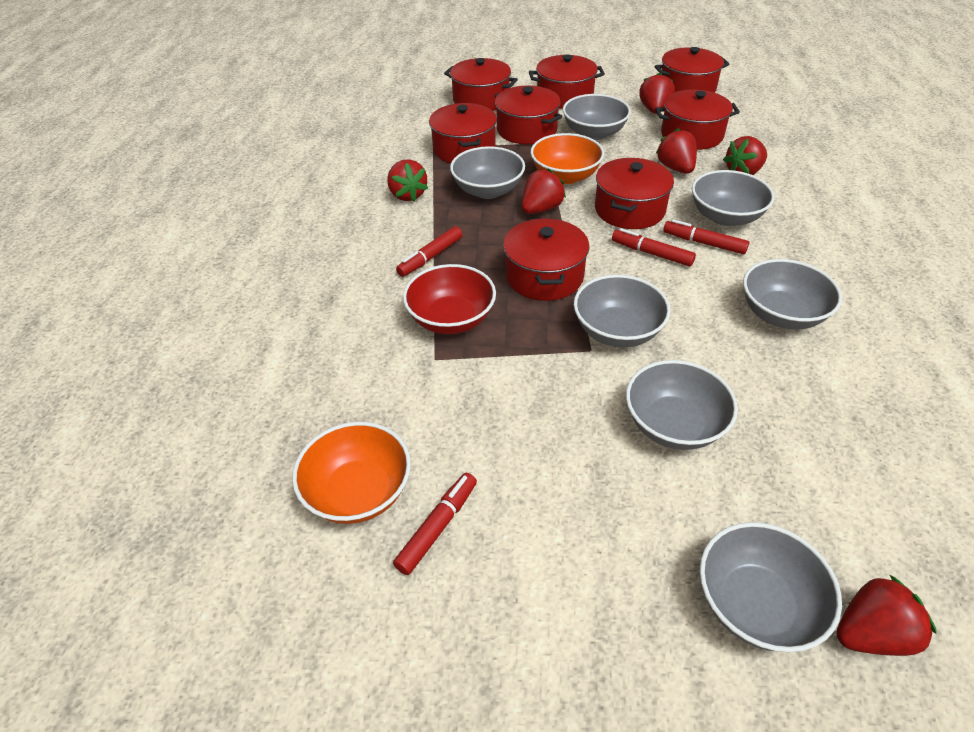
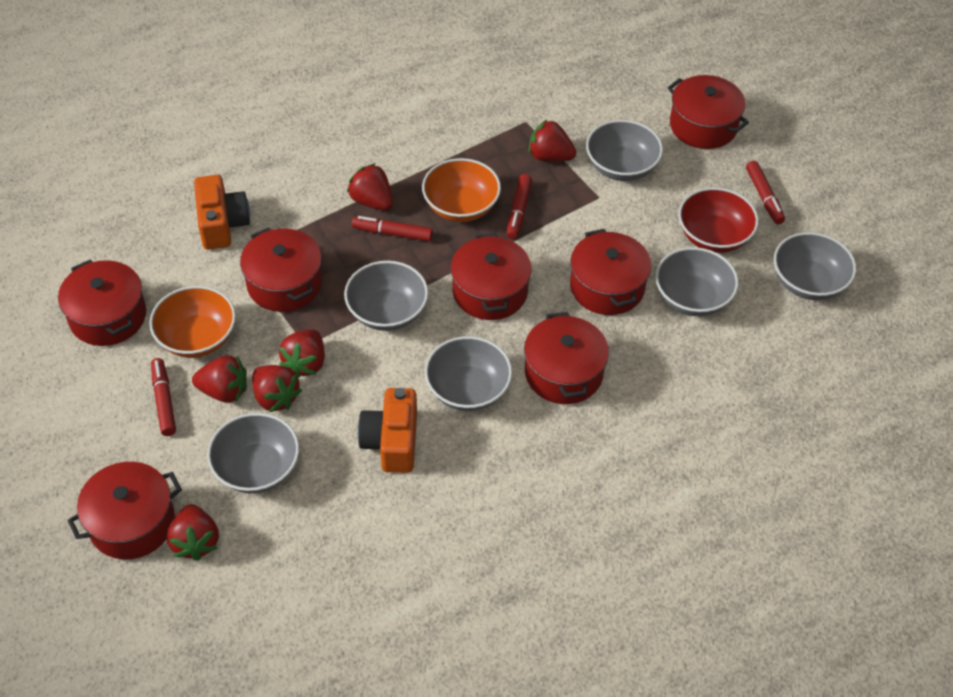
grey bowl: 7 -> 6
orange camera: 0 -> 2
red pot: 8 -> 7

